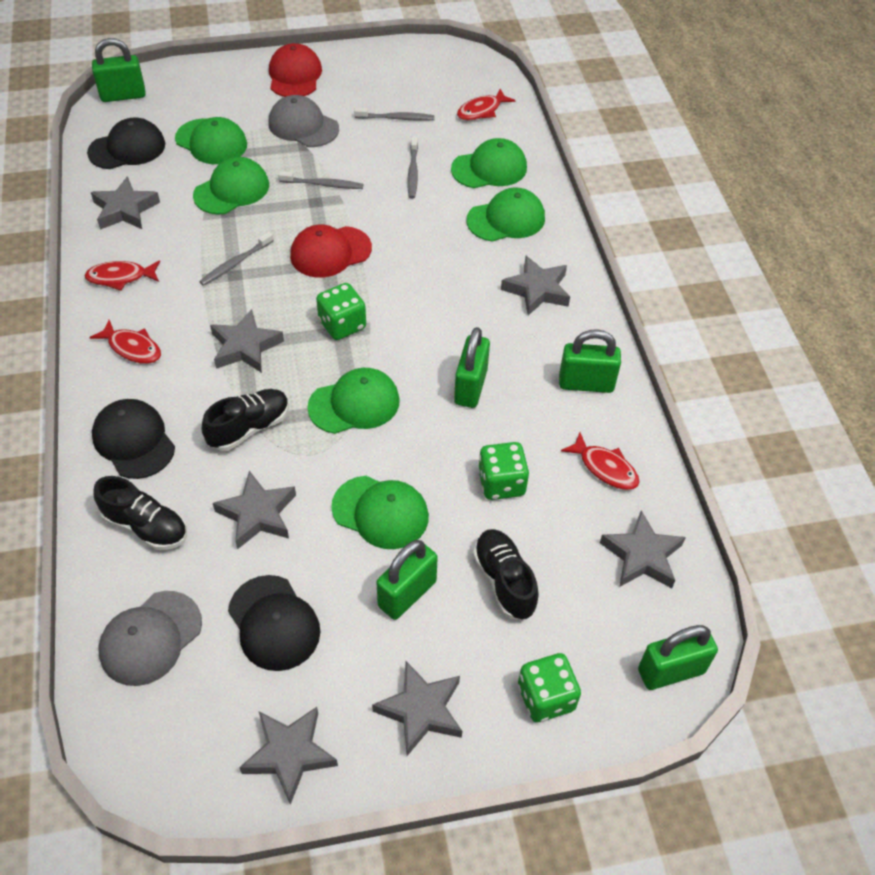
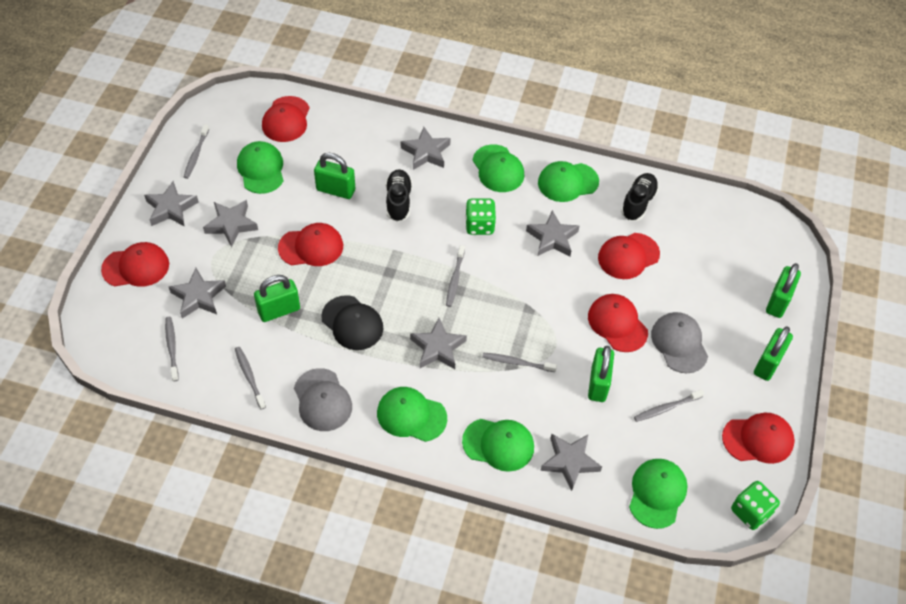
black cap: 3 -> 1
black shoe: 3 -> 2
green dice: 3 -> 2
grey toothbrush: 4 -> 6
red cap: 2 -> 6
red fish: 4 -> 0

